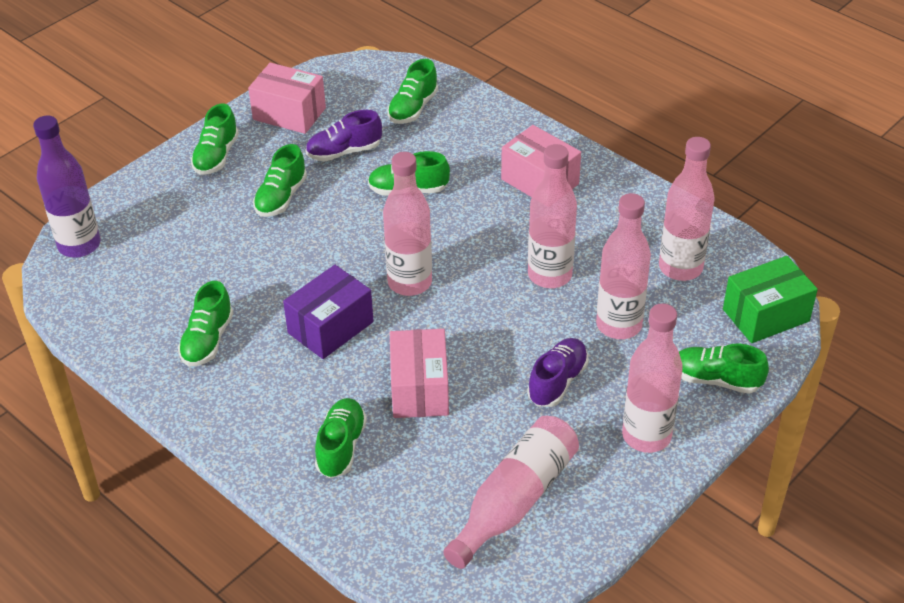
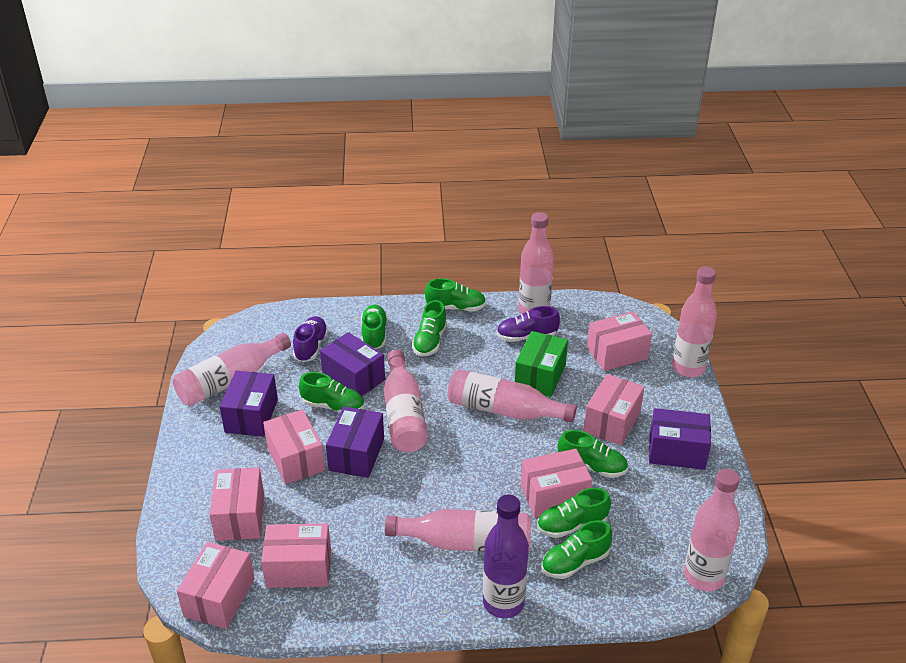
pink bottle: 6 -> 7
pink box: 3 -> 7
purple box: 1 -> 4

